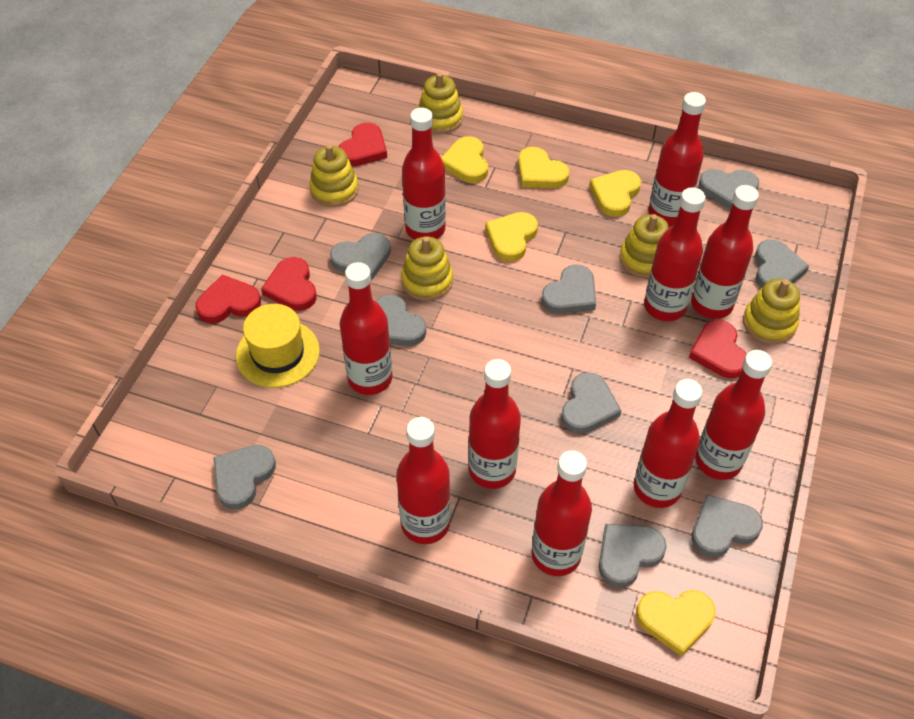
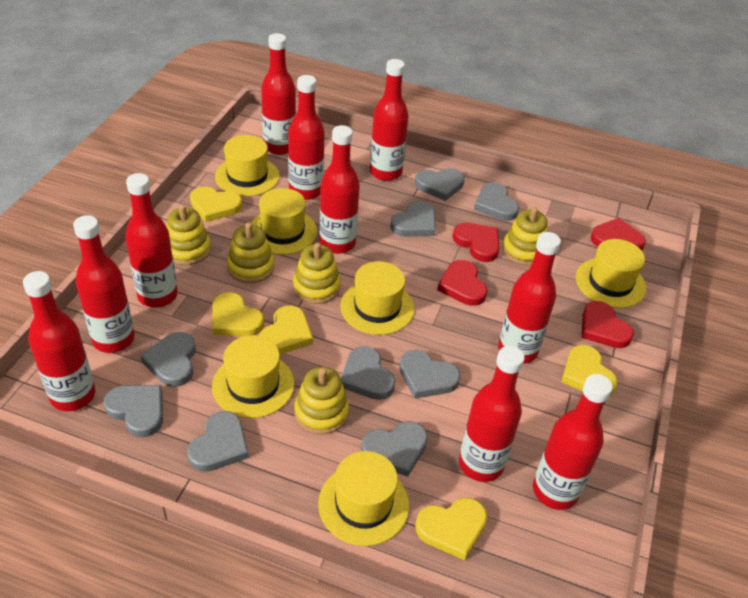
yellow hat: 1 -> 6

